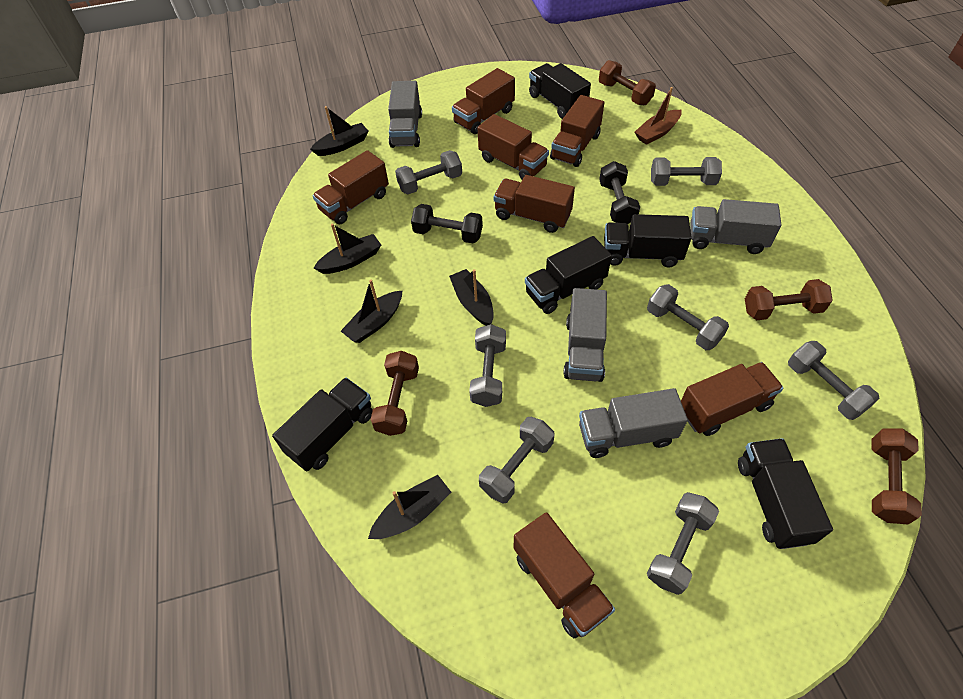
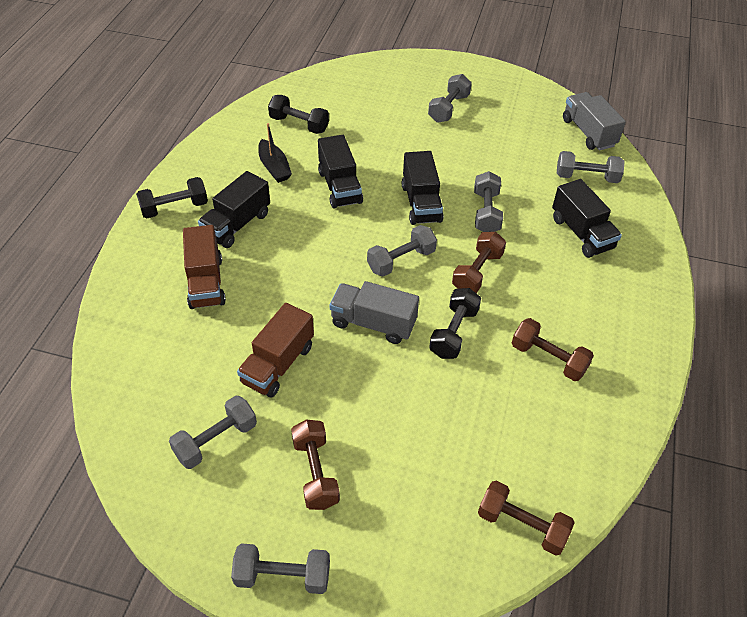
black boat: 5 -> 1
black dumbbell: 2 -> 3
black truck: 5 -> 4
brown boat: 1 -> 0
brown truck: 7 -> 2
grey dumbbell: 7 -> 6
grey truck: 4 -> 2

